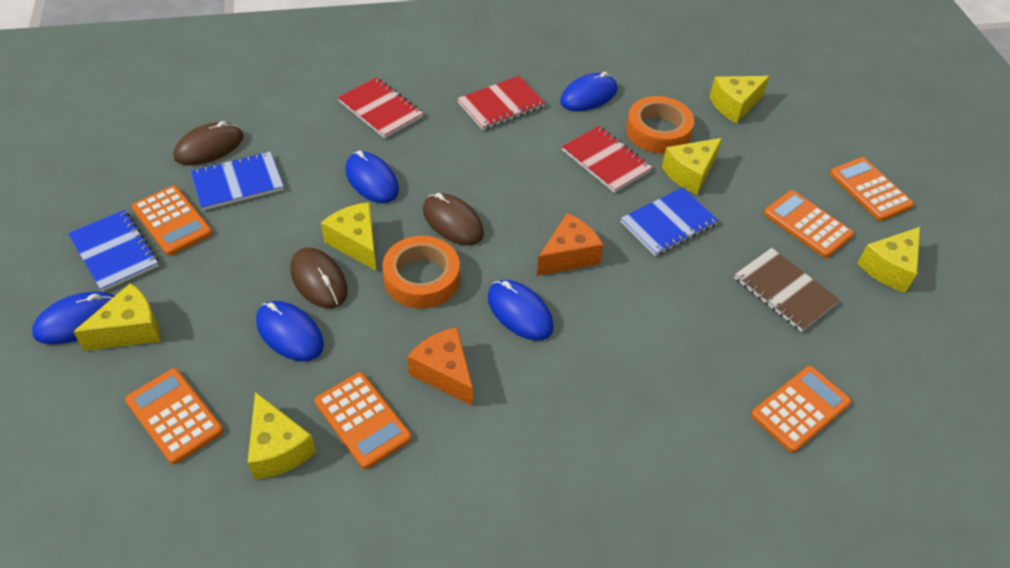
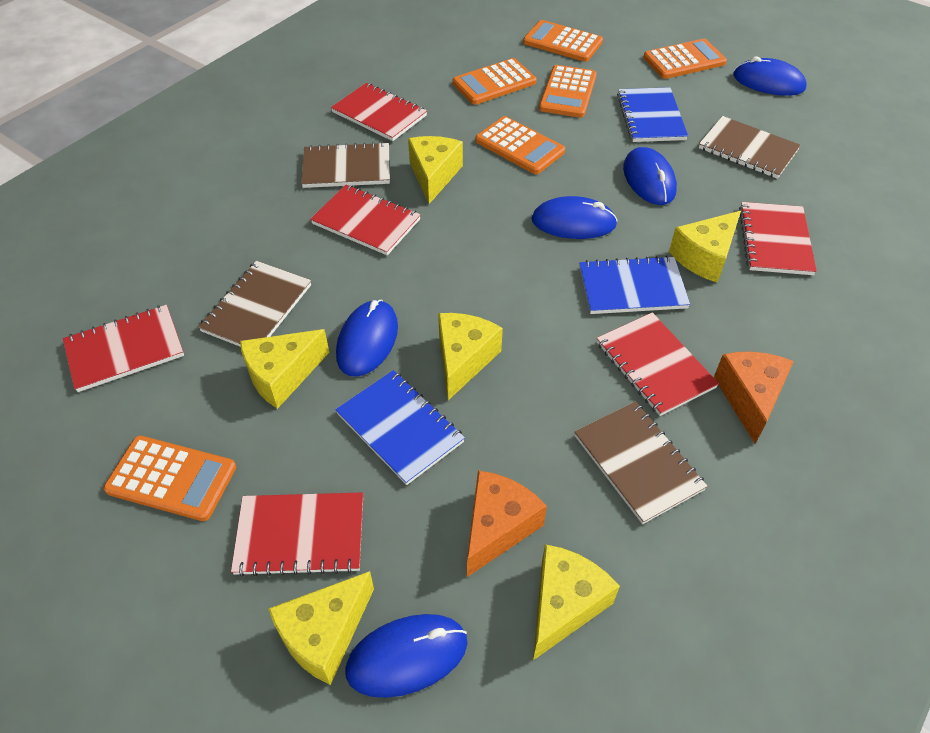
brown mouse: 3 -> 0
brown notebook: 1 -> 4
orange tape: 2 -> 0
red notebook: 3 -> 6

